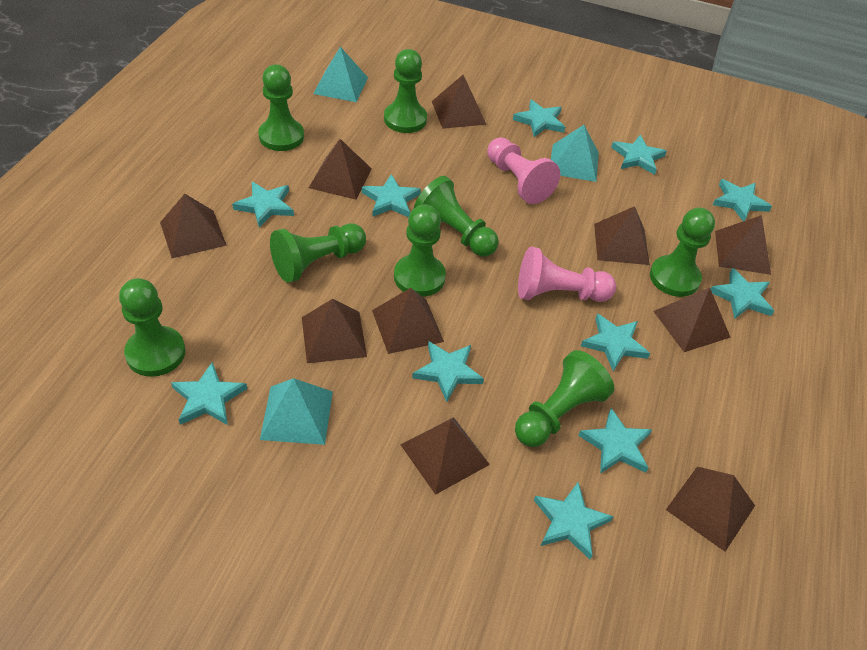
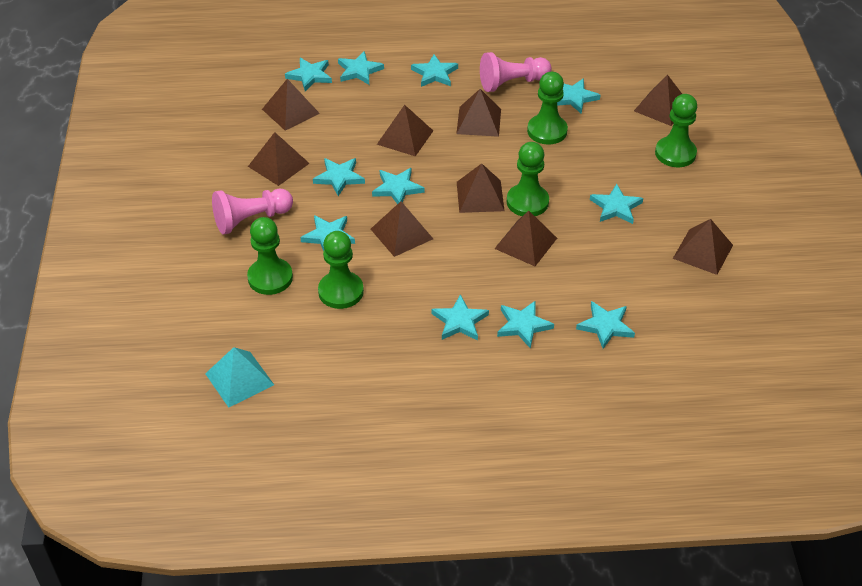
brown pyramid: 10 -> 9
green pawn: 8 -> 5
turquoise pyramid: 3 -> 1

